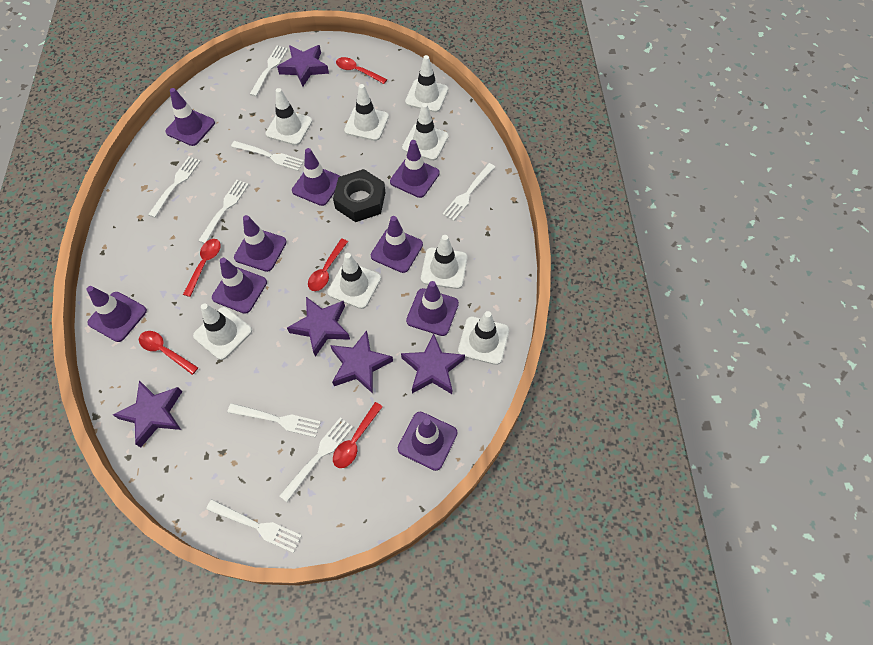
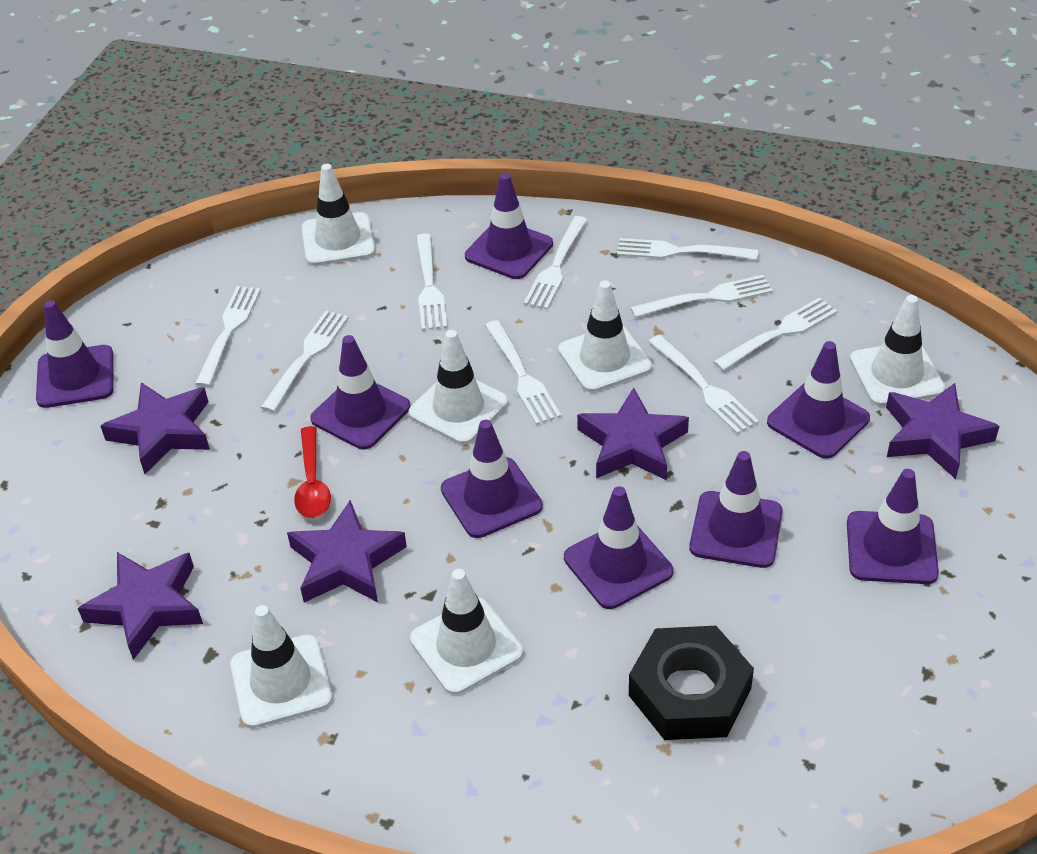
purple traffic cone: 9 -> 8
red spoon: 5 -> 1
white fork: 8 -> 9
white traffic cone: 8 -> 6

